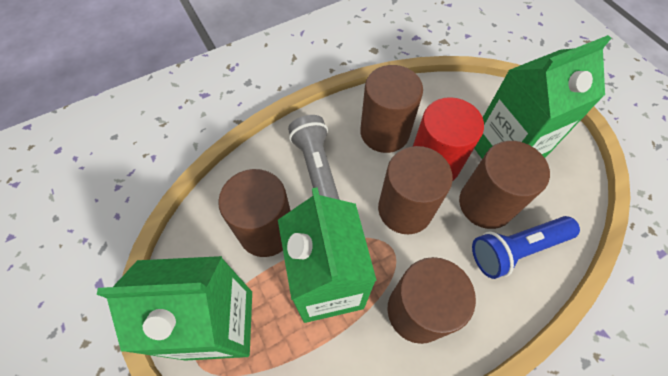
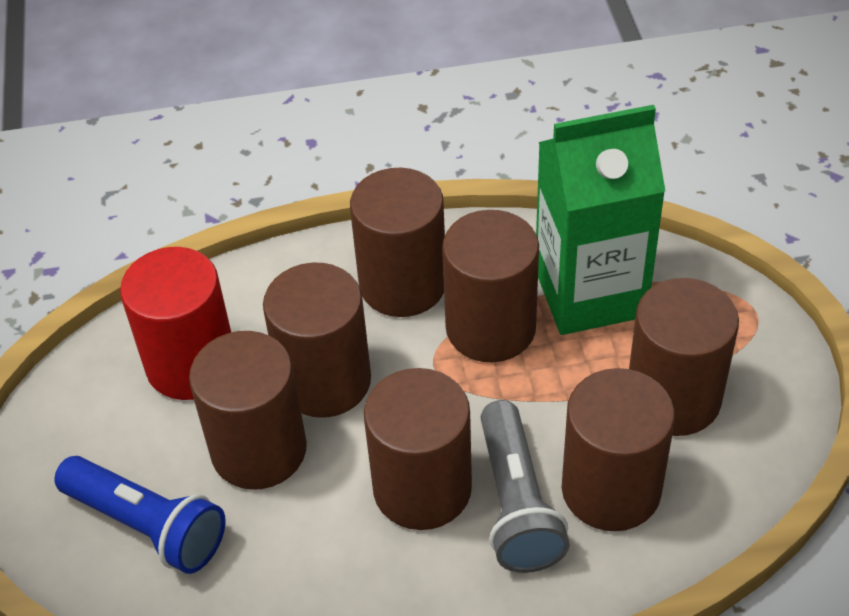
brown cylinder: 5 -> 7
green carton: 3 -> 1

